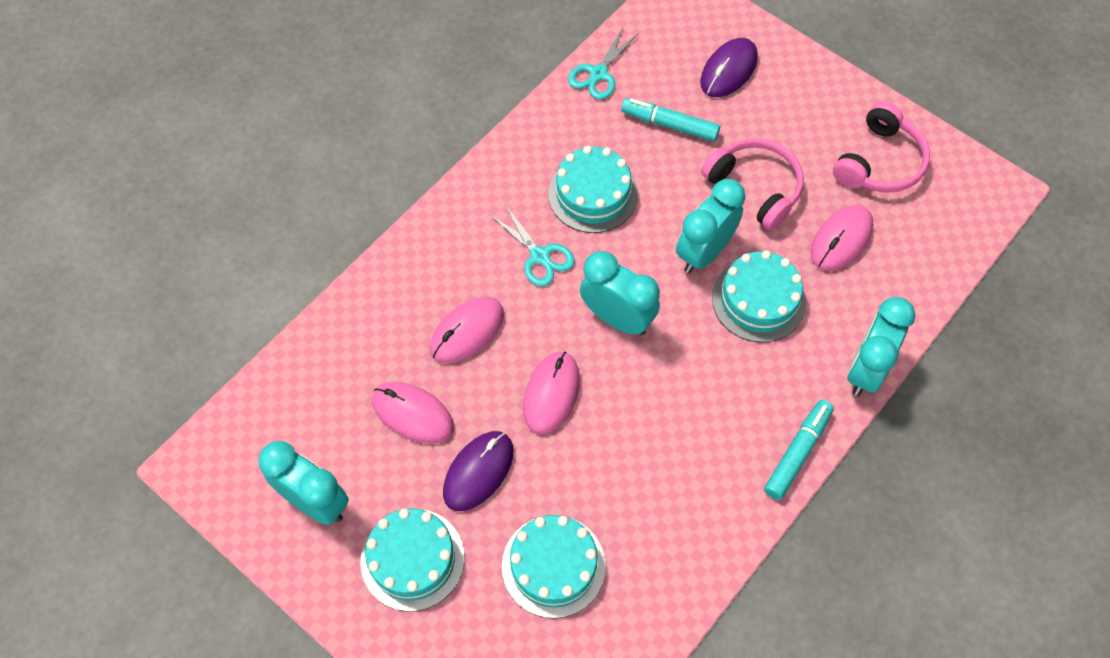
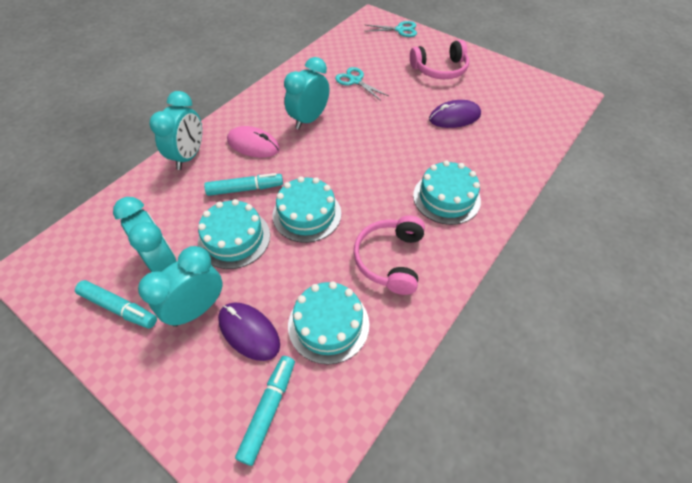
pink mouse: 4 -> 1
turquoise marker: 2 -> 3

